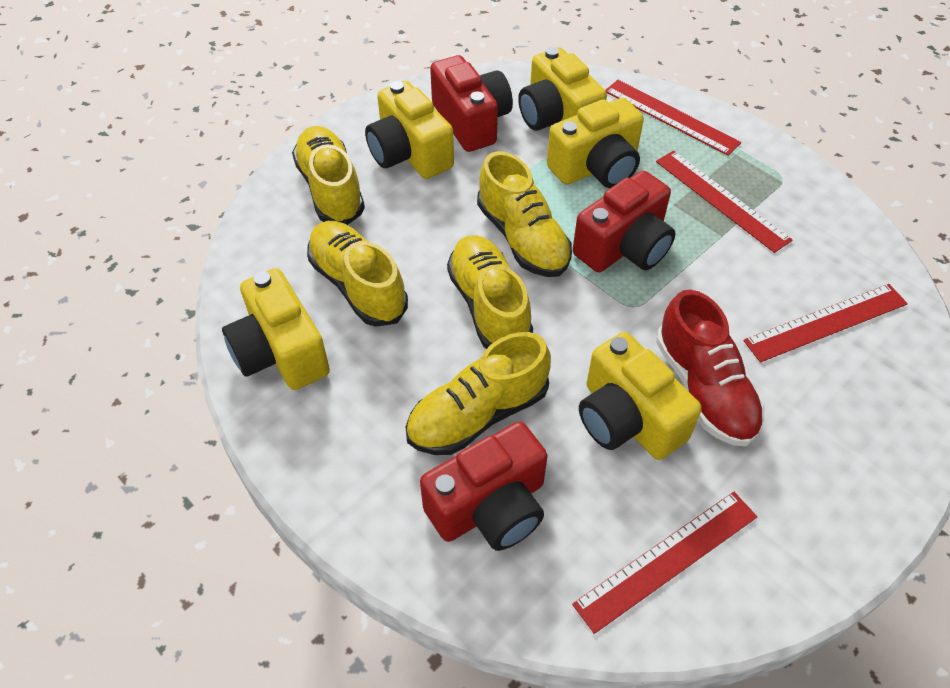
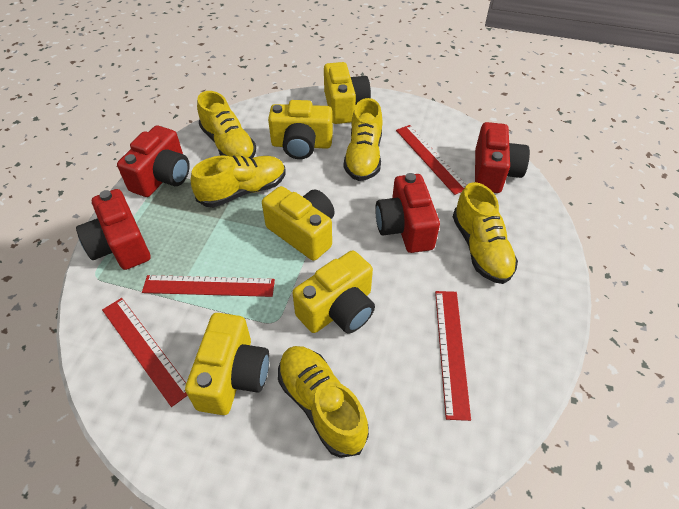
red camera: 3 -> 4
red shoe: 1 -> 0

